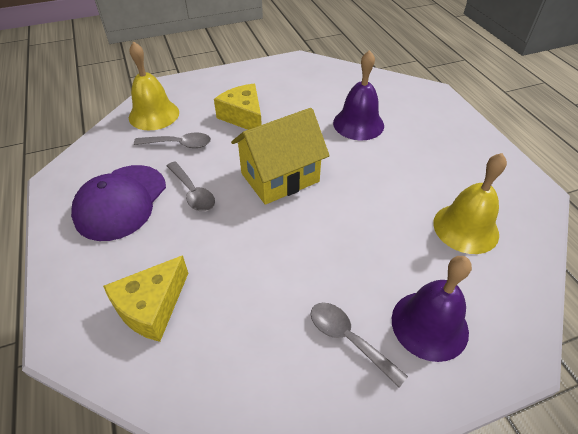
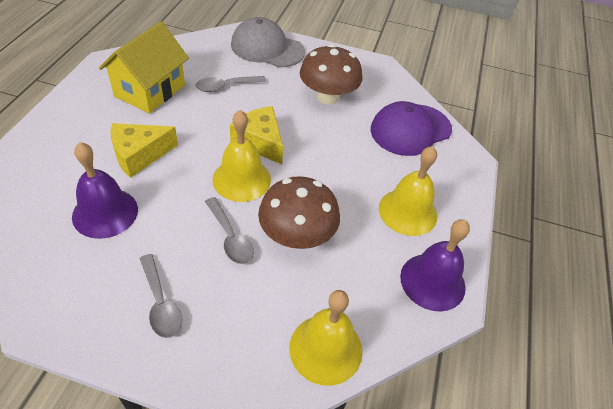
brown mushroom: 0 -> 2
grey cap: 0 -> 1
yellow bell: 2 -> 3

